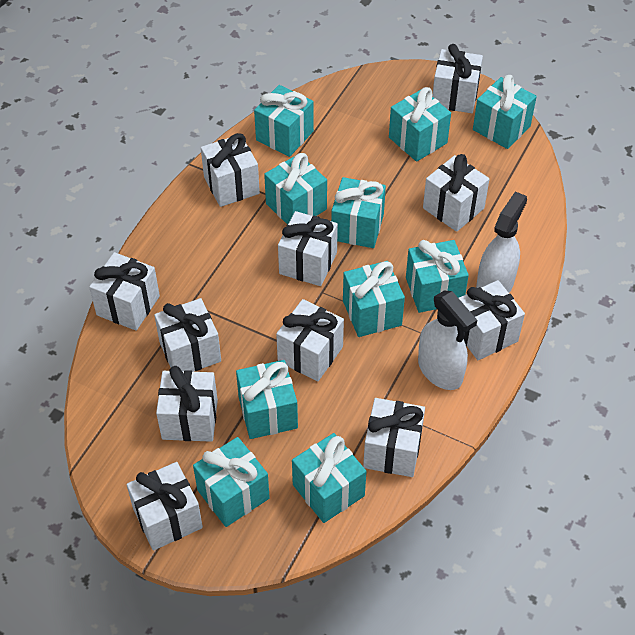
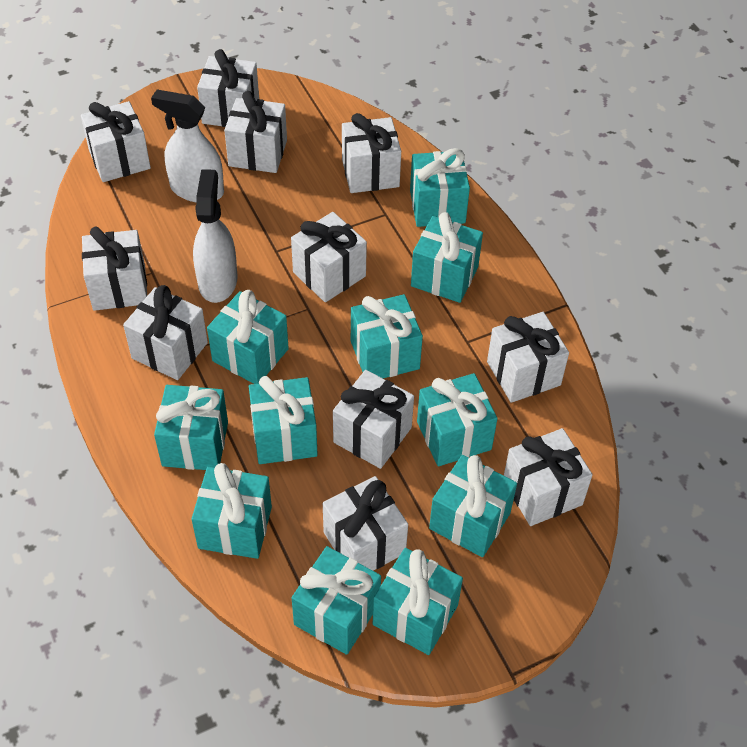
turquoise gift: 10 -> 11

